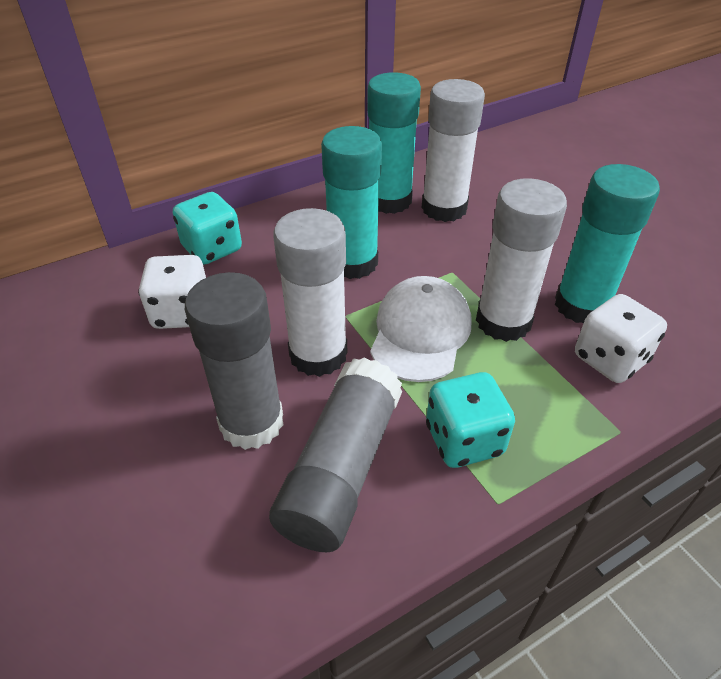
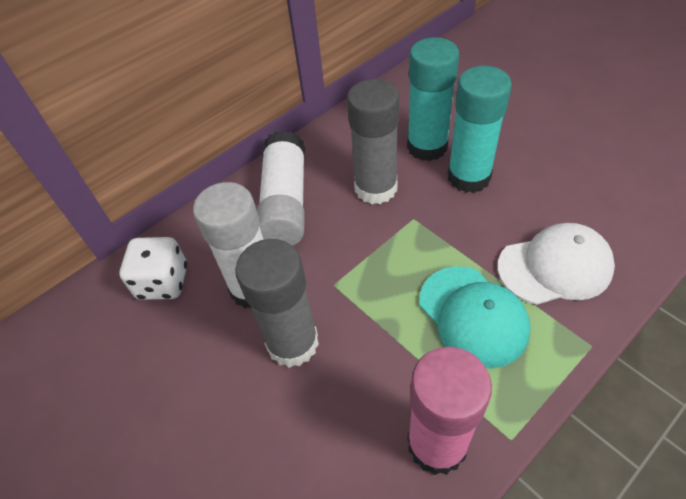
pink glue stick: 0 -> 1
turquoise cap: 0 -> 1
turquoise dice: 2 -> 0
turquoise glue stick: 3 -> 2
white dice: 2 -> 1
white glue stick: 3 -> 2

